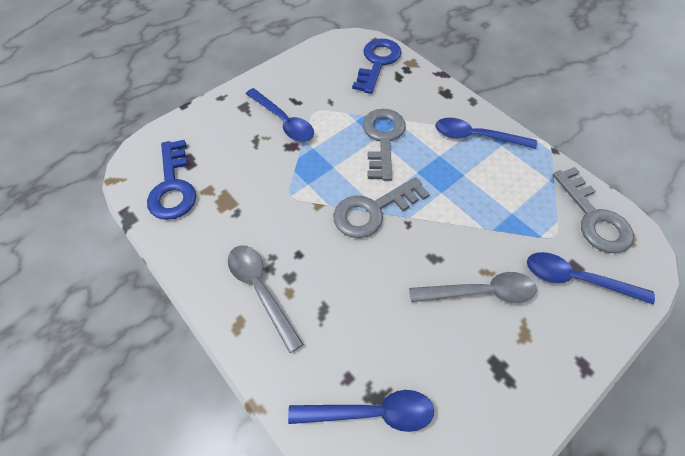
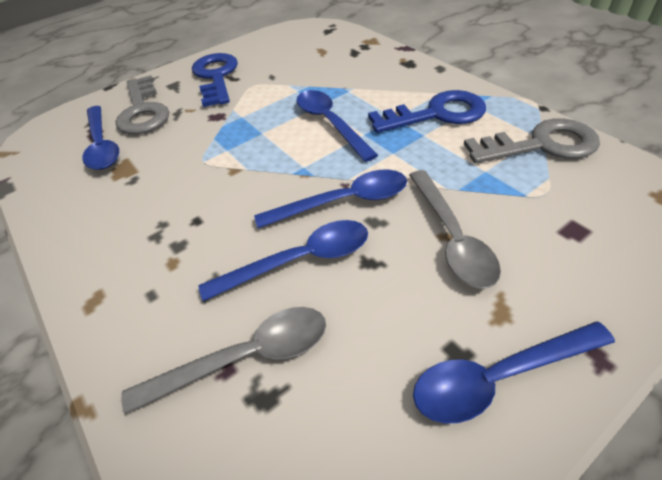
blue spoon: 4 -> 5
grey key: 3 -> 2

